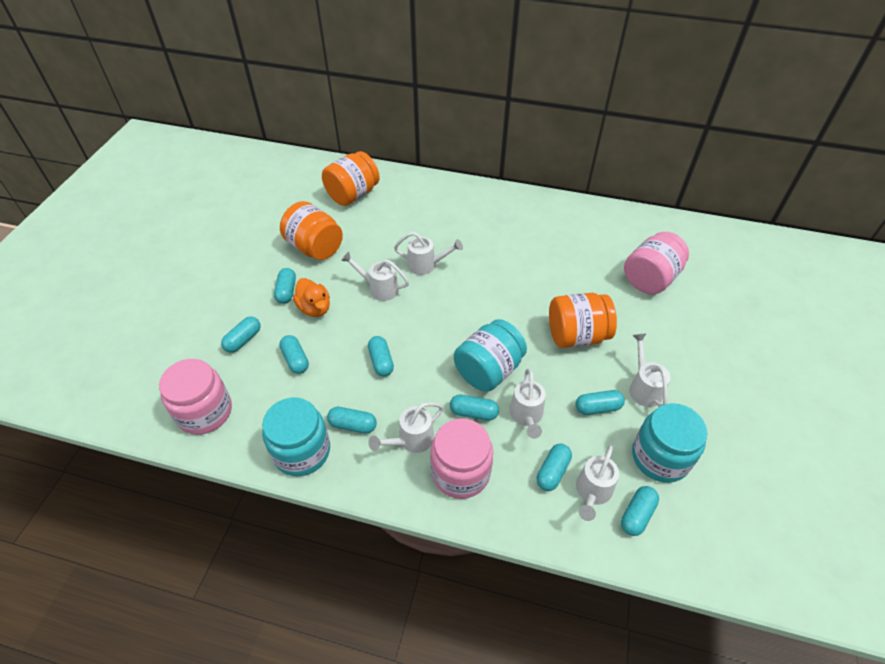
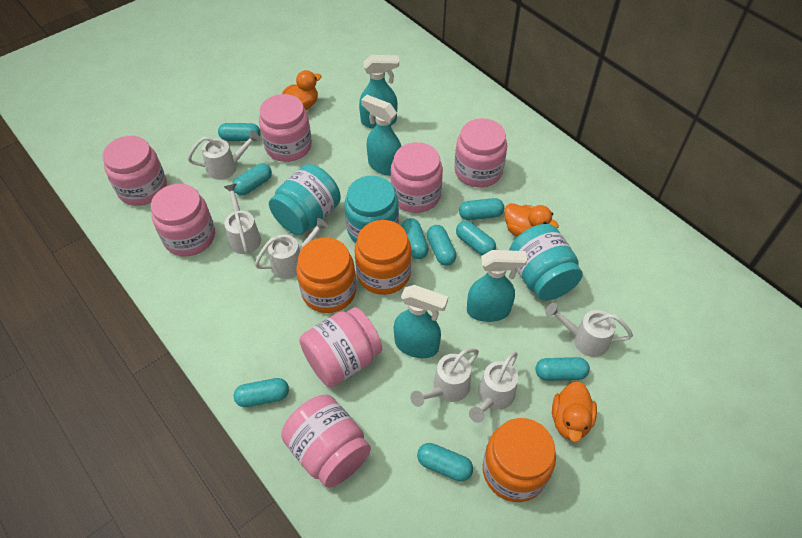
orange duck: 1 -> 3
pink jar: 3 -> 7
turquoise spray bottle: 0 -> 4

